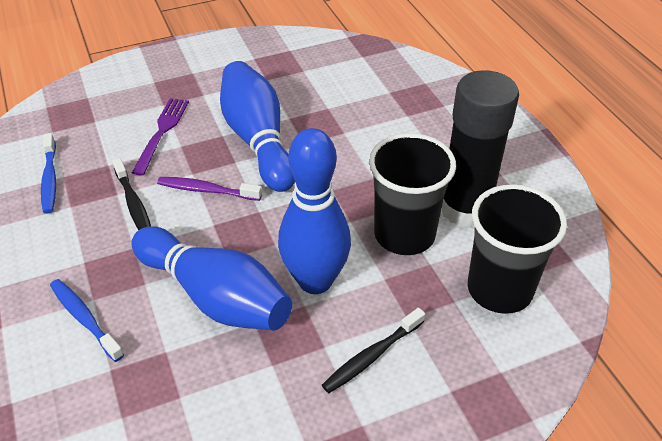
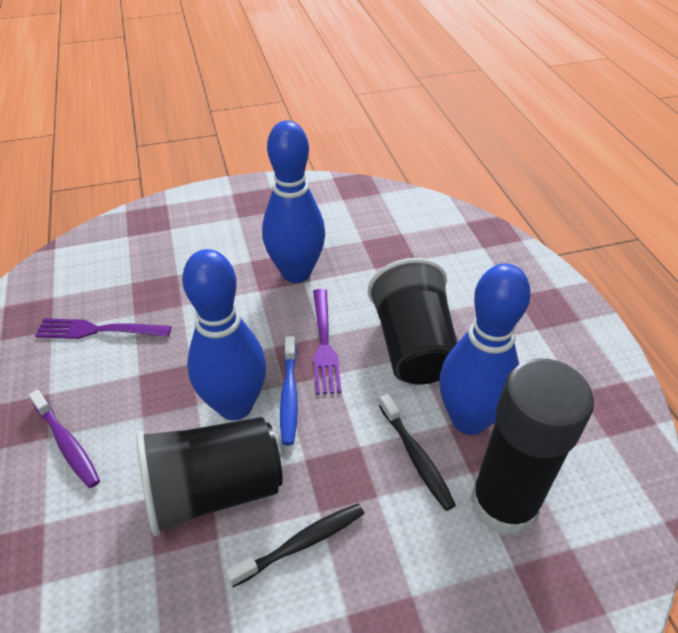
blue toothbrush: 2 -> 1
purple fork: 1 -> 2

